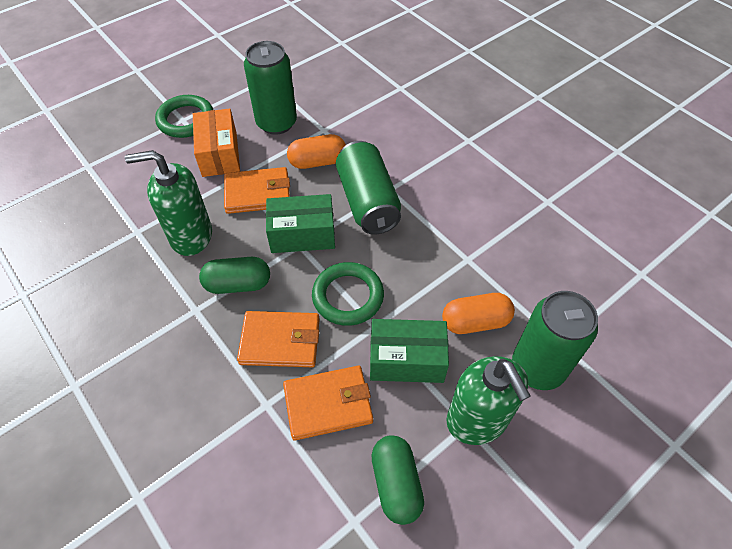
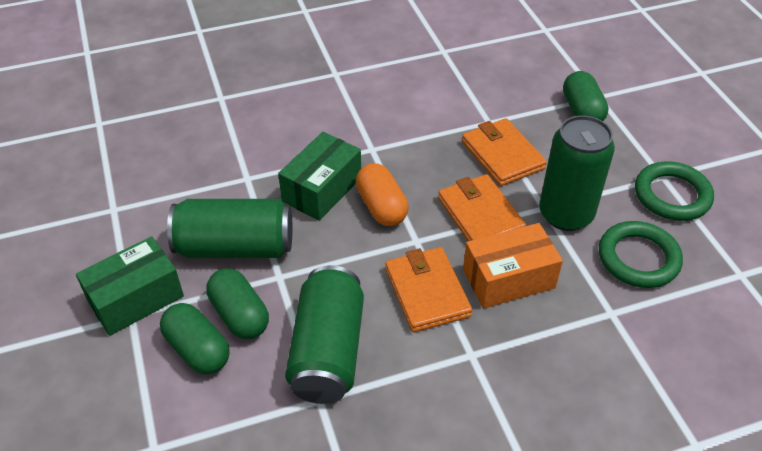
green capsule: 2 -> 3
green soap dispenser: 2 -> 0
orange capsule: 2 -> 1

